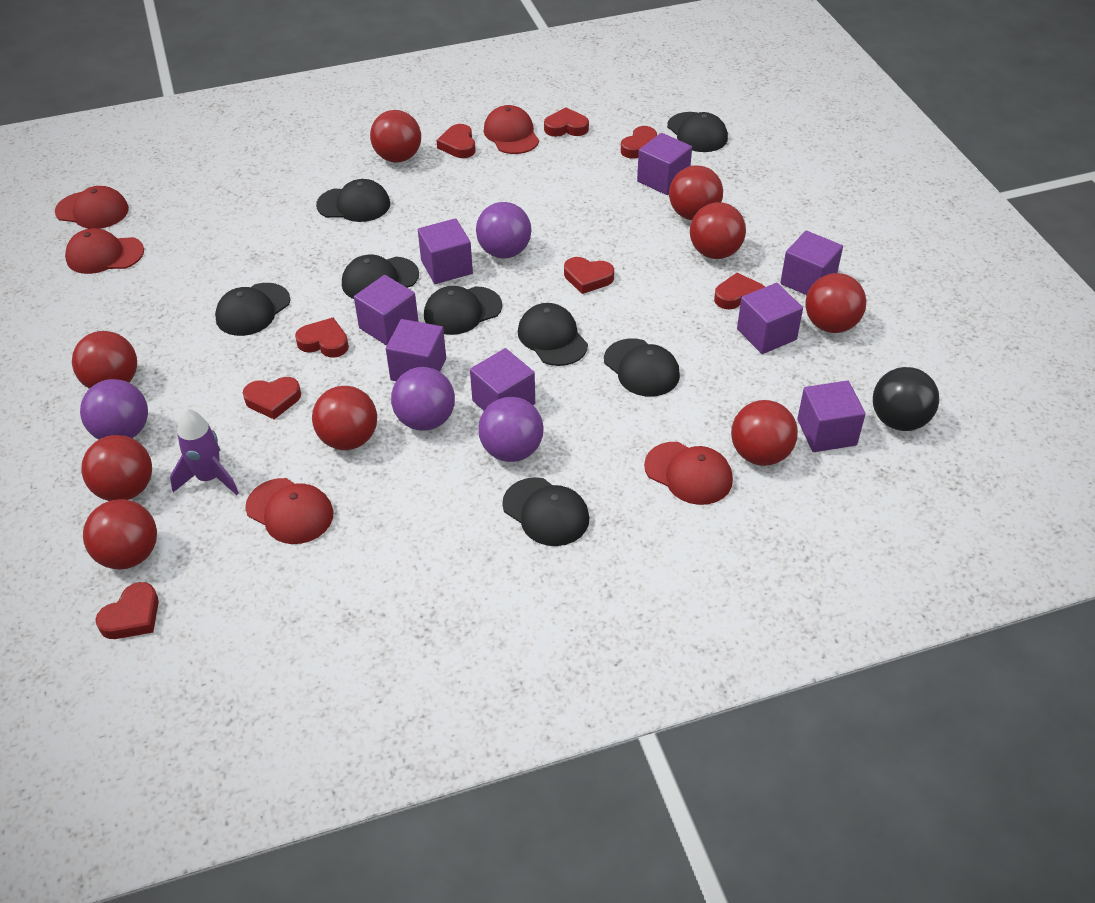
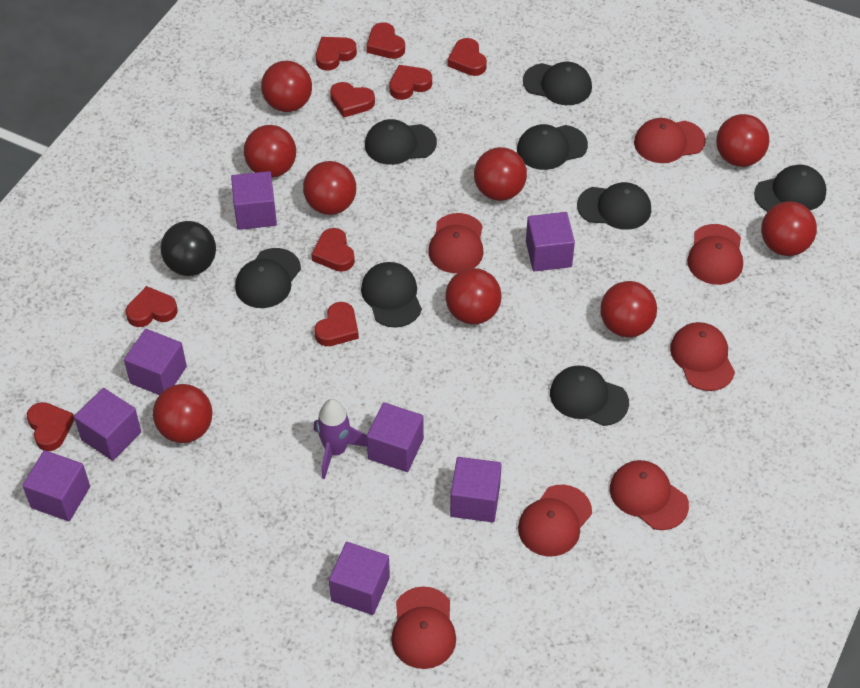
purple ball: 4 -> 0
red cap: 5 -> 7
red heart: 8 -> 9

